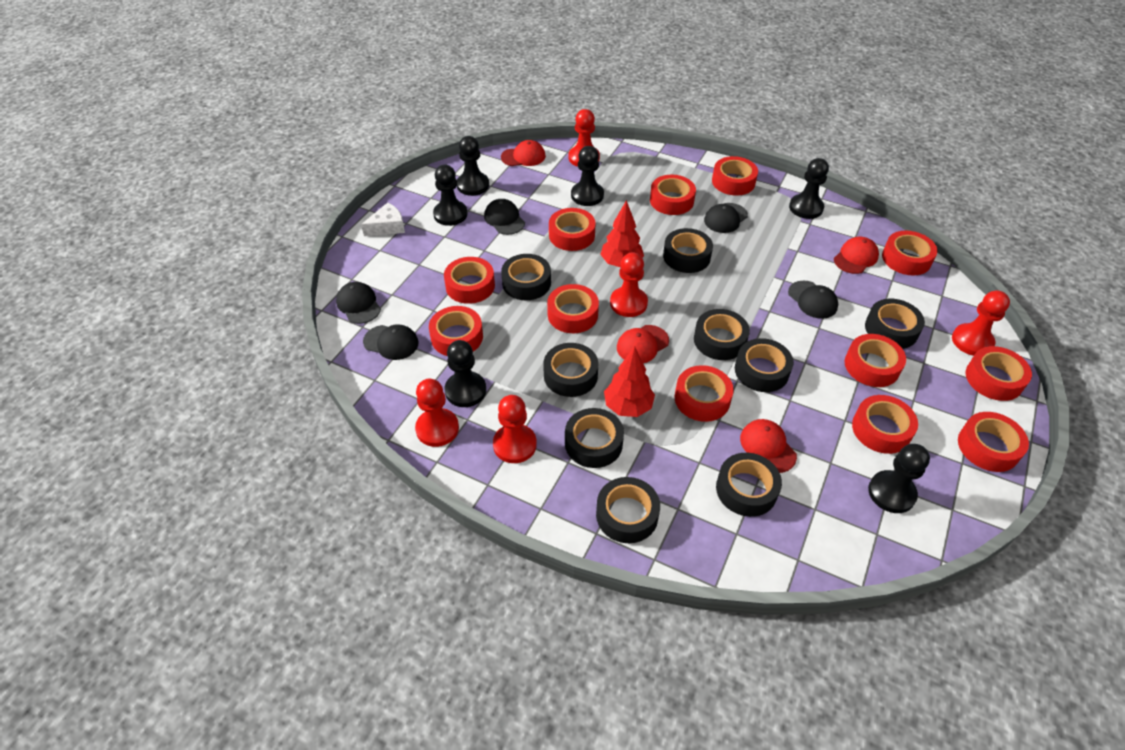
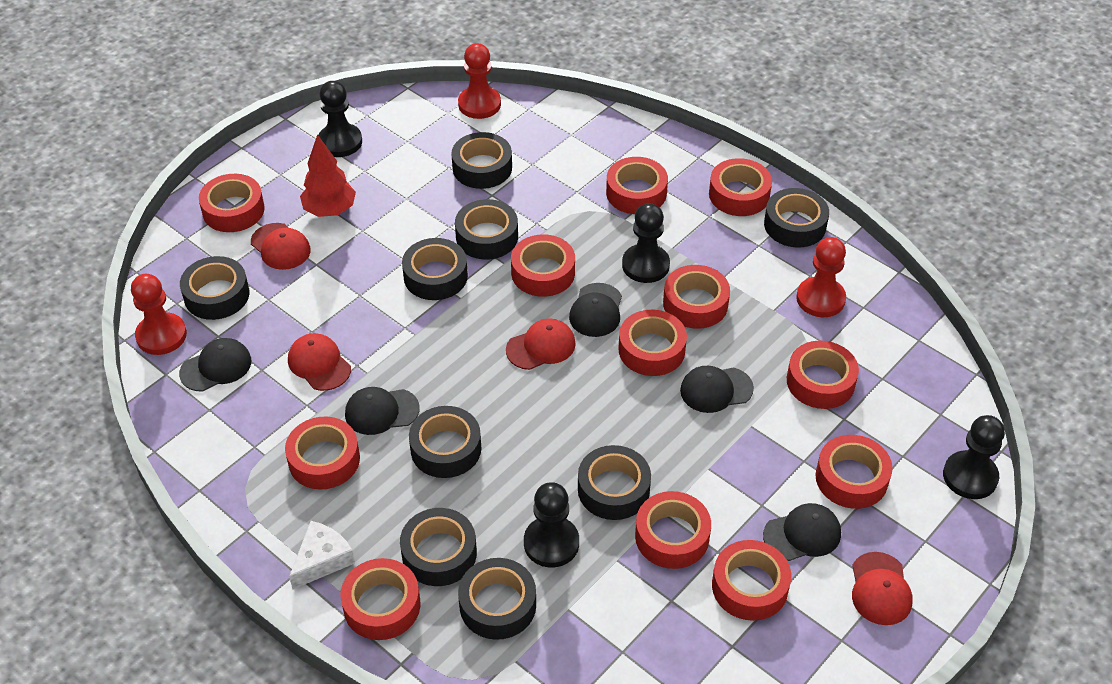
black pawn: 6 -> 4
red pawn: 5 -> 3
red tree: 2 -> 1

